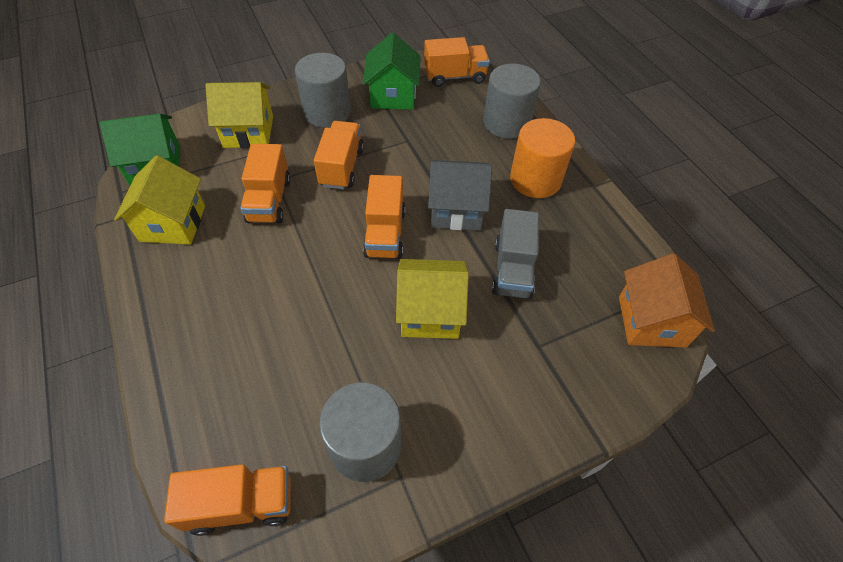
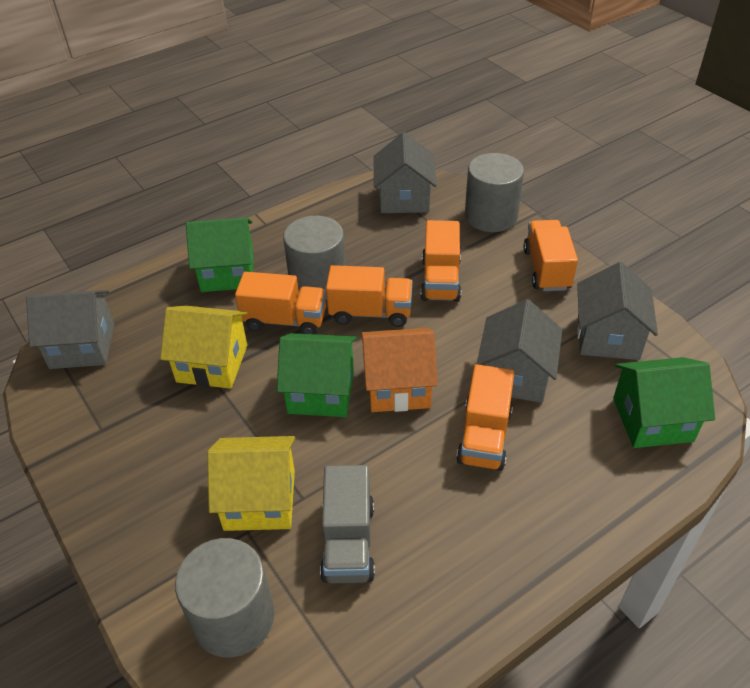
green house: 2 -> 3
grey house: 1 -> 4
orange cylinder: 1 -> 0
yellow house: 3 -> 2

